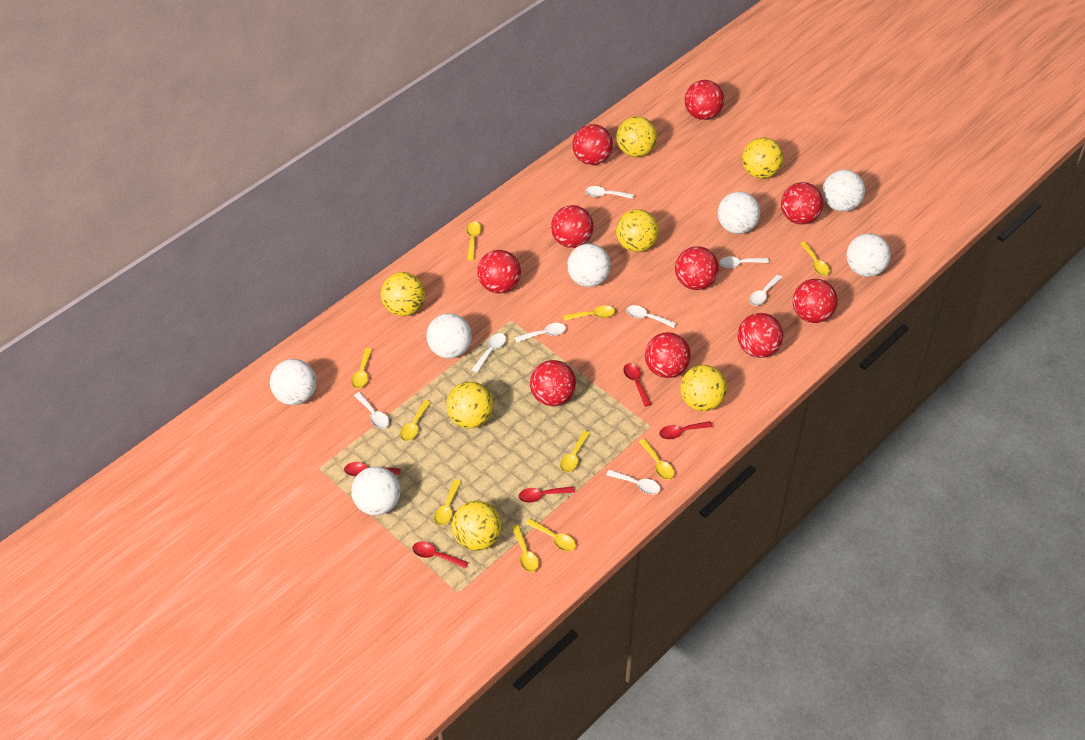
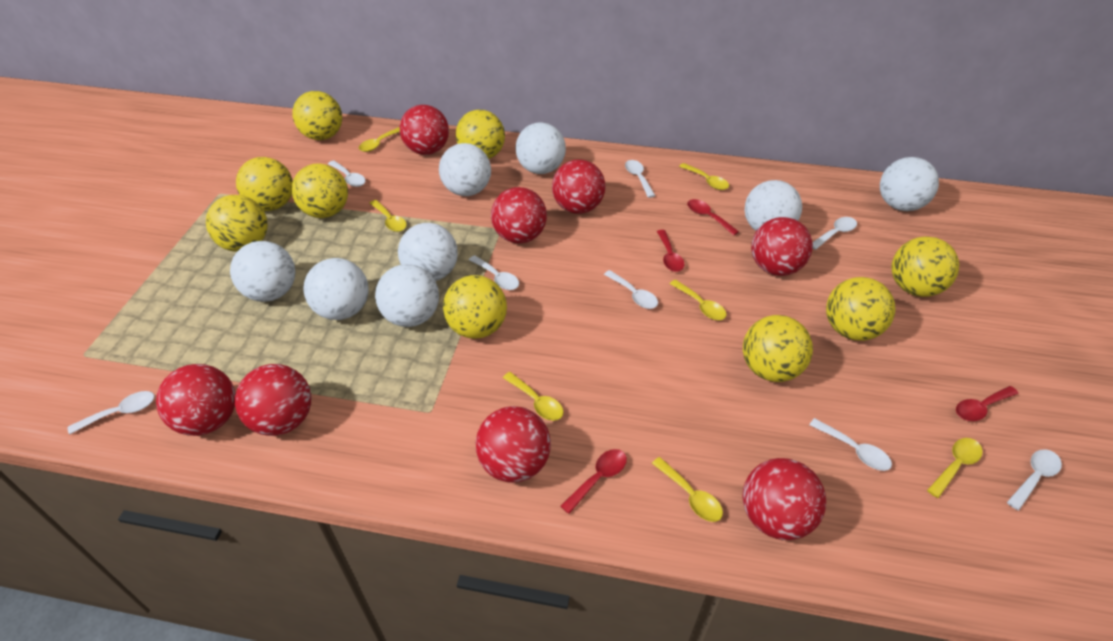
red ball: 10 -> 8
red spoon: 5 -> 4
white ball: 7 -> 8
yellow ball: 7 -> 9
yellow spoon: 10 -> 7

